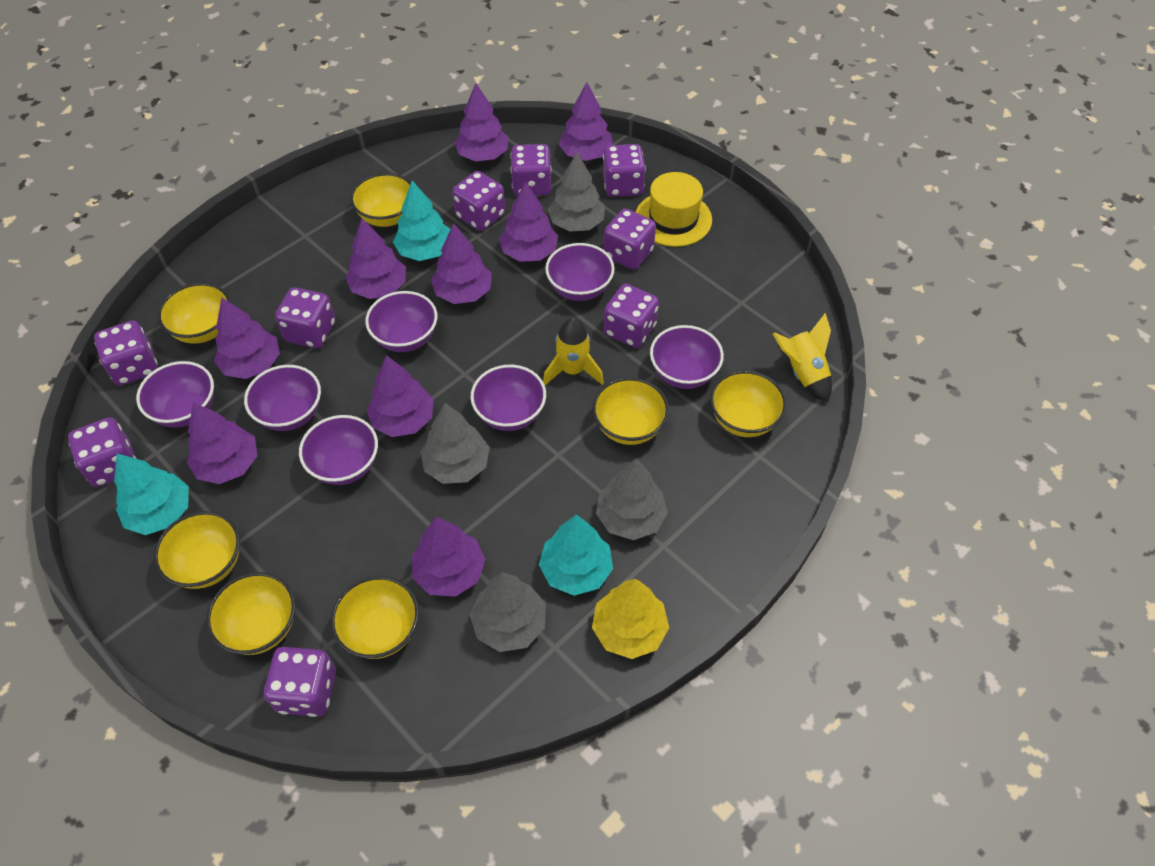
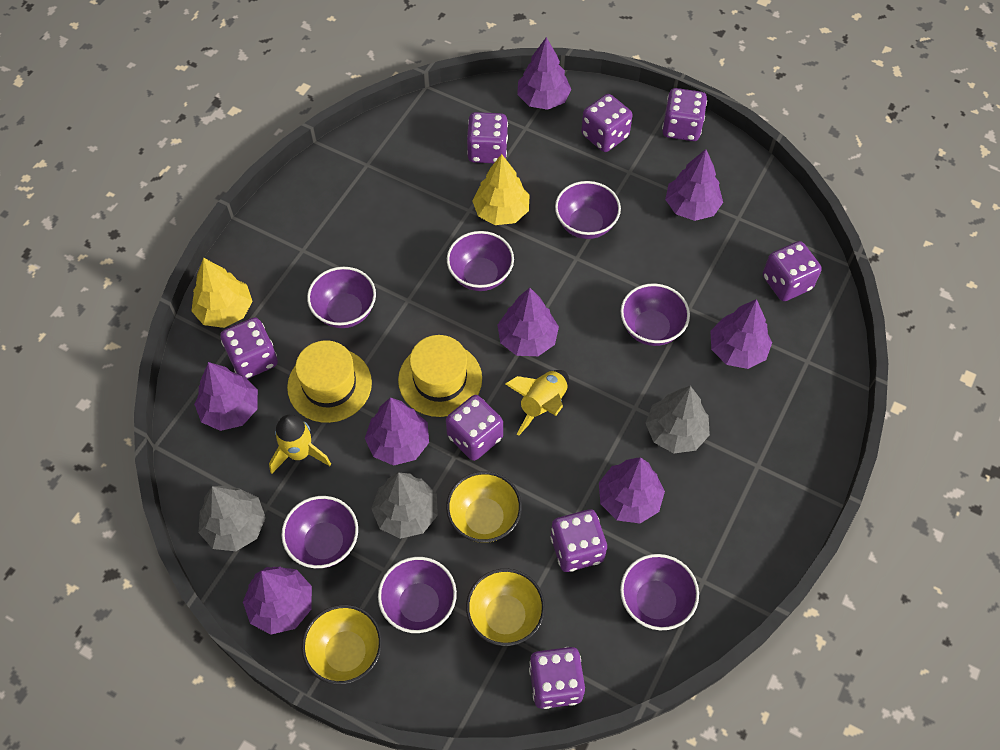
grey tree: 4 -> 3
purple dice: 9 -> 8
purple tree: 9 -> 8
turquoise tree: 3 -> 0
yellow bowl: 7 -> 3
yellow hat: 1 -> 2
yellow tree: 1 -> 2

